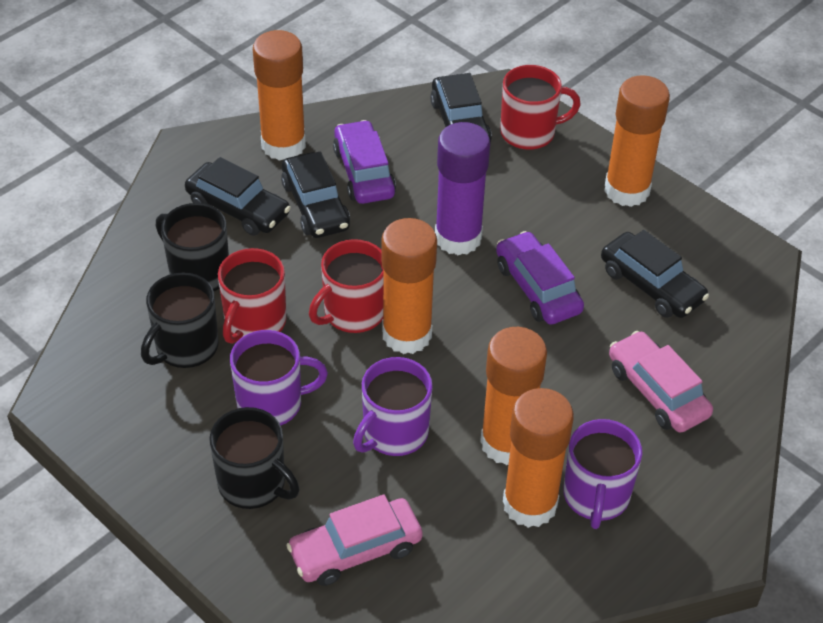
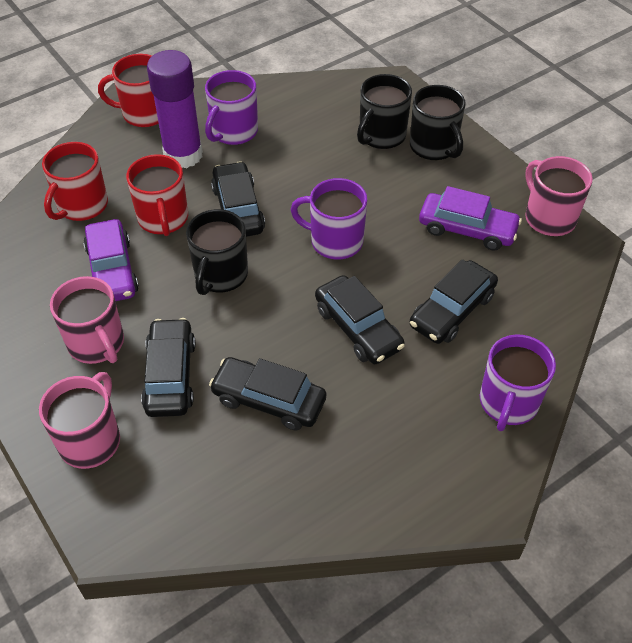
black car: 4 -> 5
orange glue stick: 5 -> 0
pink car: 2 -> 0
pink mug: 0 -> 3

